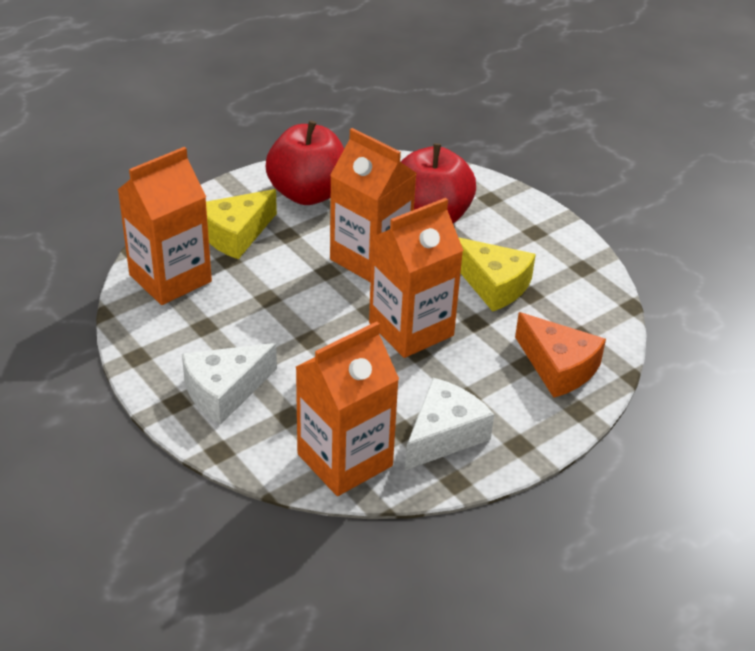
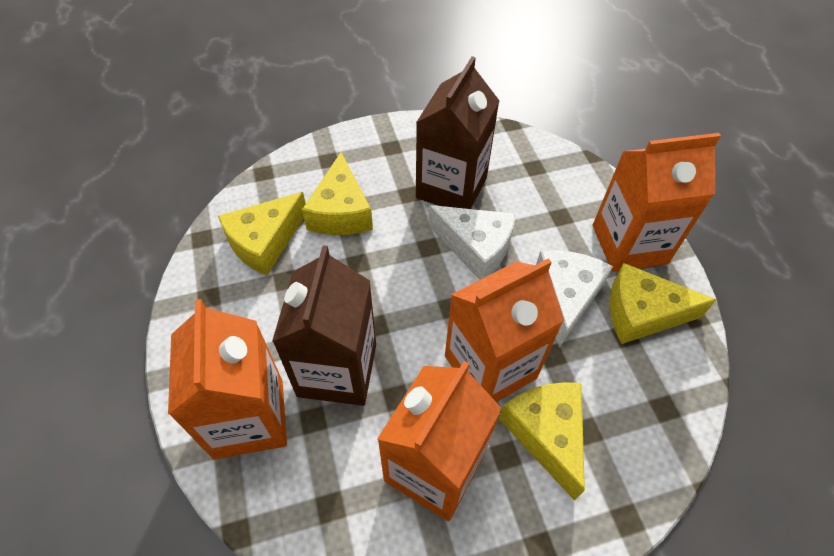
brown carton: 0 -> 2
orange cheese: 1 -> 0
red apple: 2 -> 0
yellow cheese: 2 -> 4

